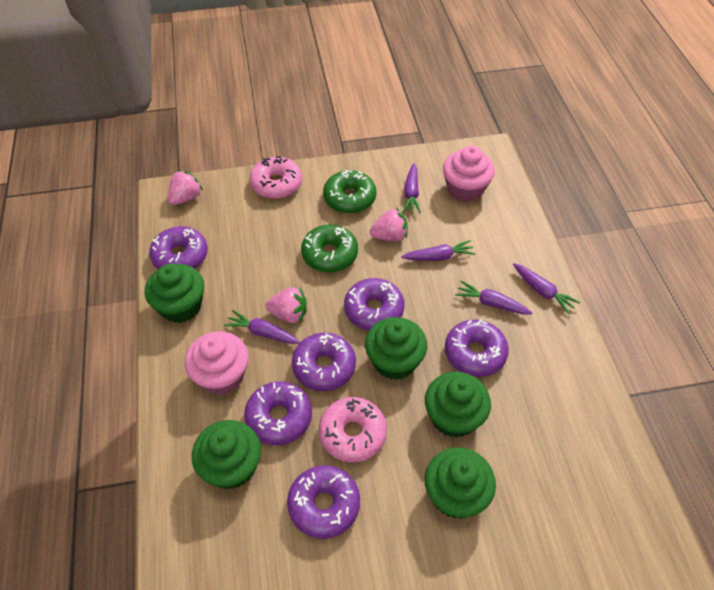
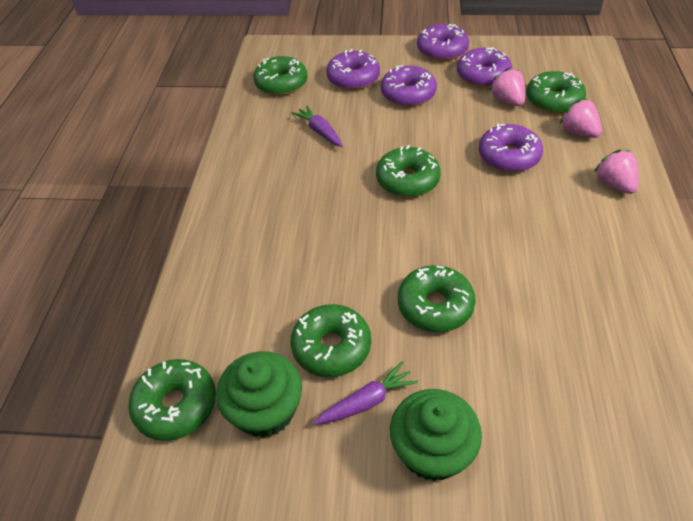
green cupcake: 5 -> 2
green donut: 2 -> 6
pink cupcake: 2 -> 0
pink donut: 2 -> 0
purple carrot: 5 -> 2
purple donut: 6 -> 5

